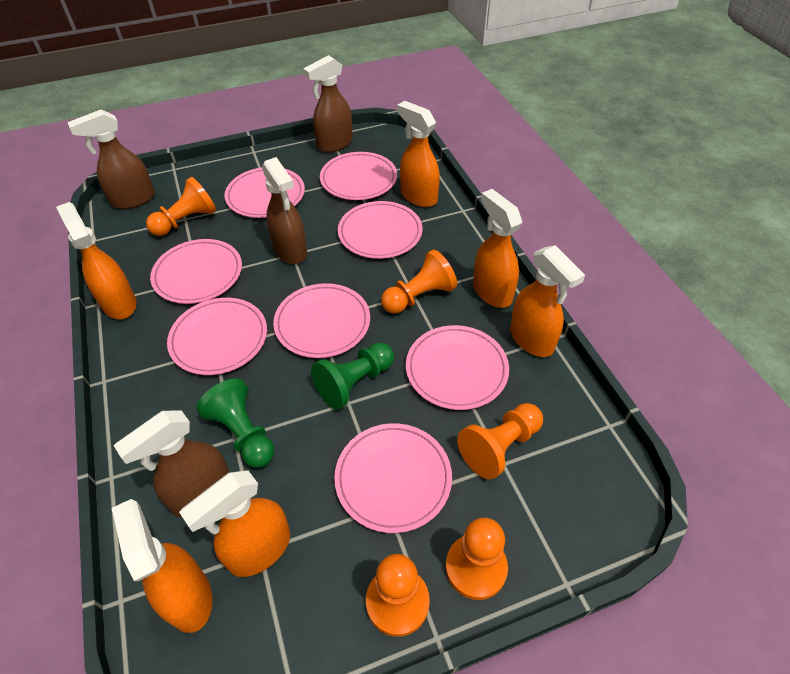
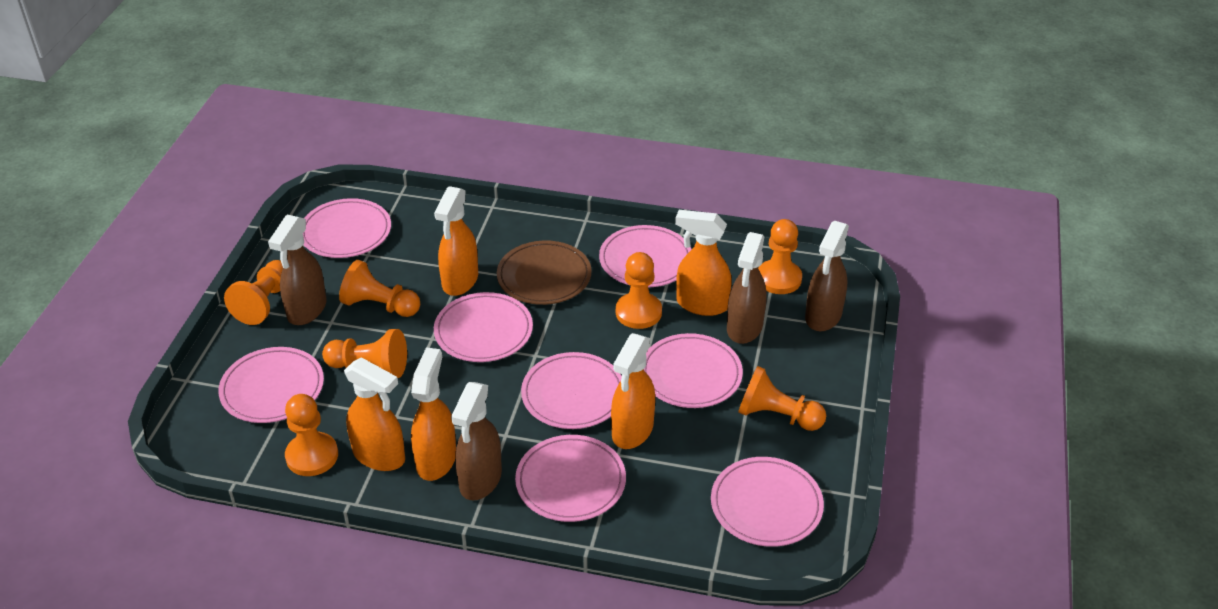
brown plate: 0 -> 1
green pawn: 2 -> 0
orange pawn: 5 -> 7
orange spray bottle: 6 -> 5

